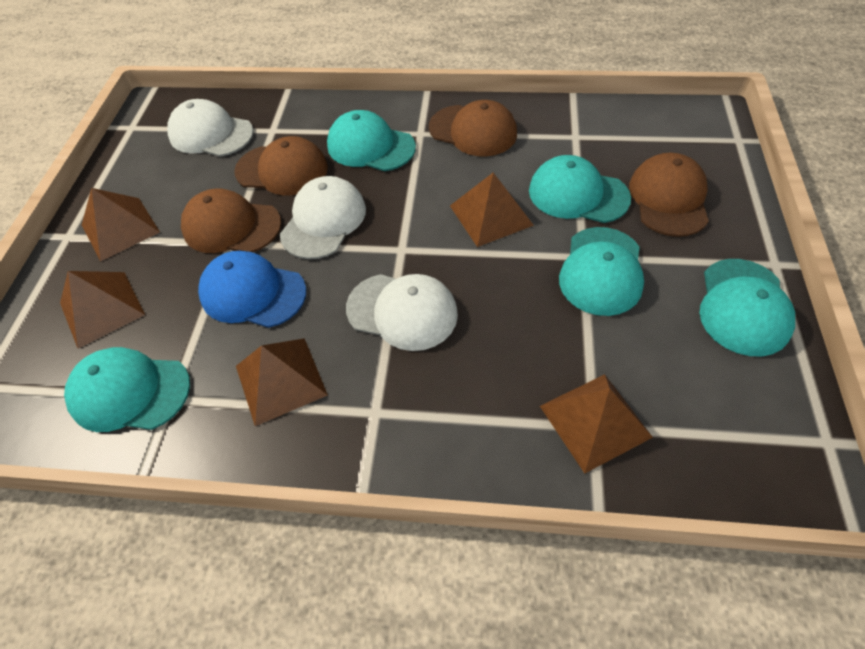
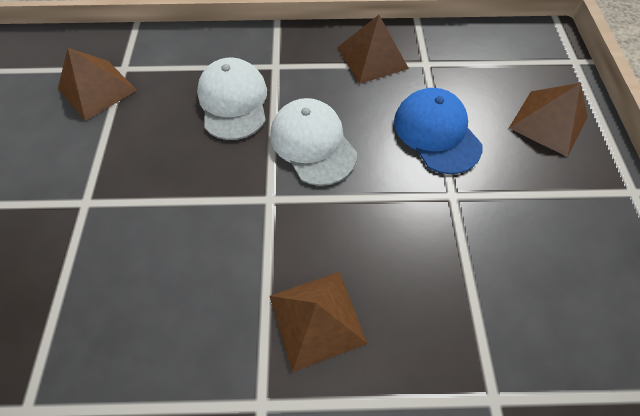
brown cap: 4 -> 0
brown pyramid: 5 -> 4
turquoise cap: 5 -> 0
white cap: 3 -> 2

